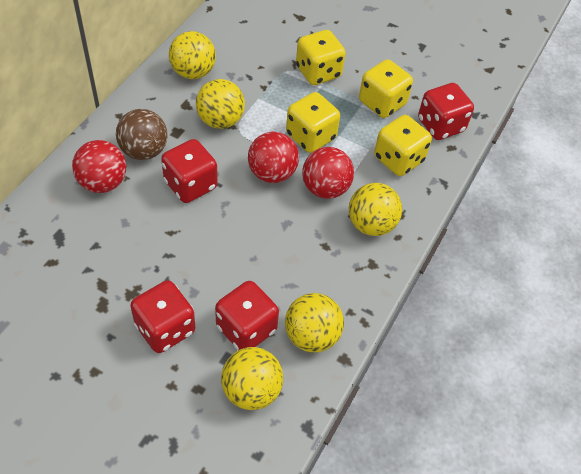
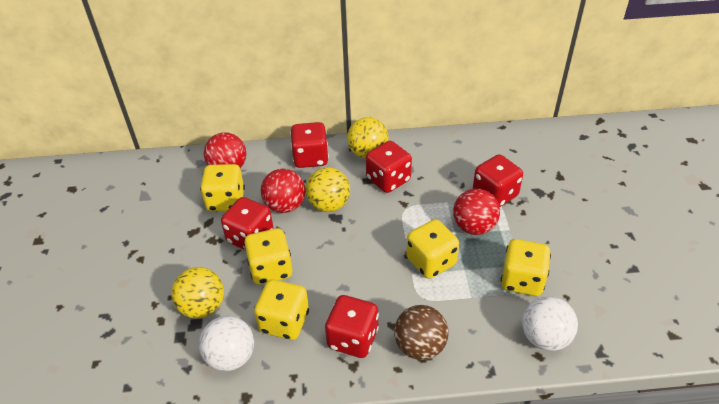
red dice: 4 -> 5
white ball: 0 -> 2
yellow ball: 5 -> 3
yellow dice: 4 -> 5

